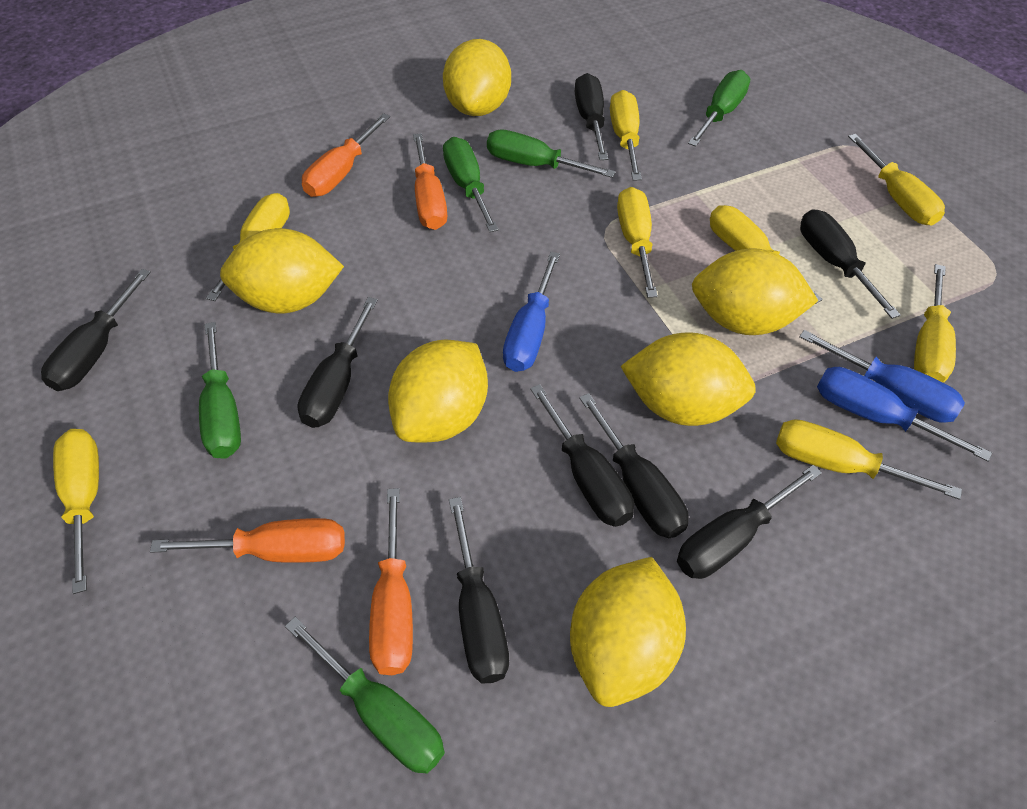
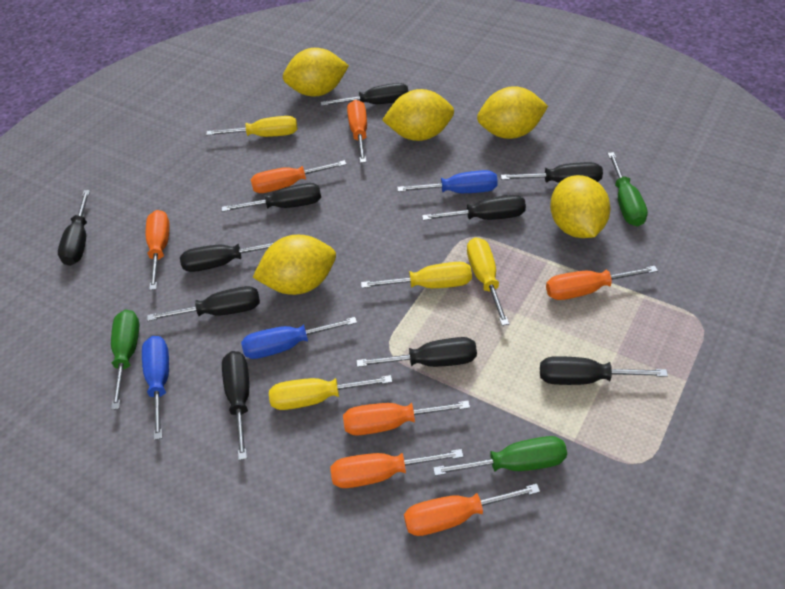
black screwdriver: 8 -> 10
green screwdriver: 5 -> 3
orange screwdriver: 4 -> 7
yellow lemon: 6 -> 5
yellow screwdriver: 8 -> 4

